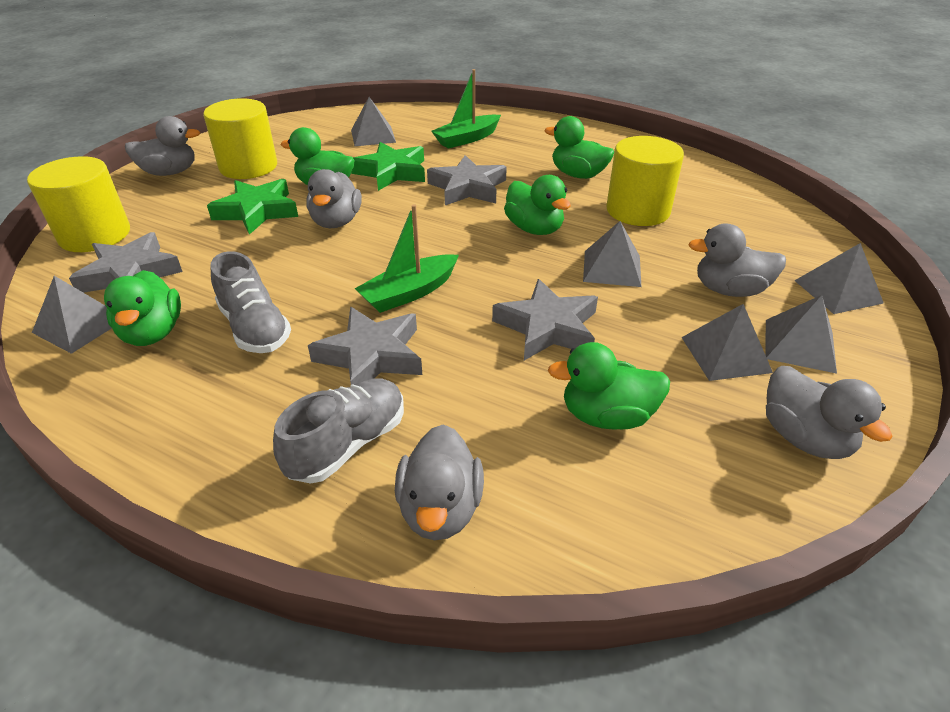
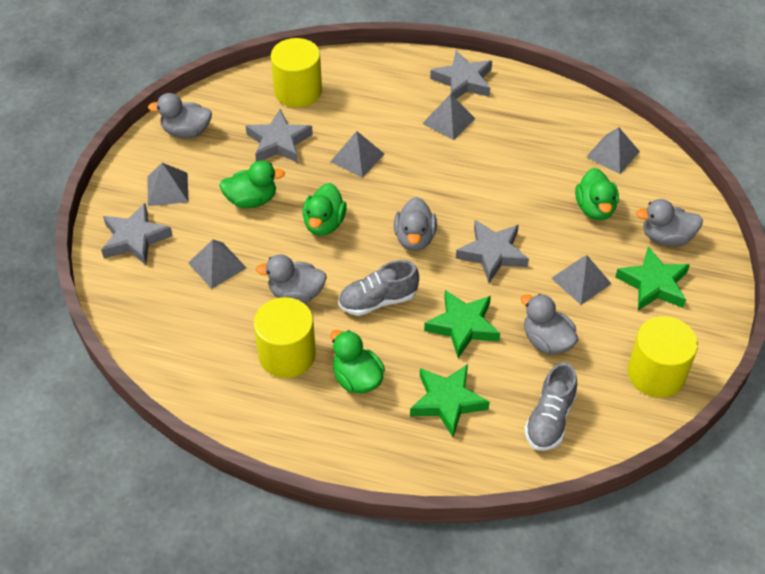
green boat: 2 -> 0
green duck: 5 -> 4
green star: 2 -> 3

